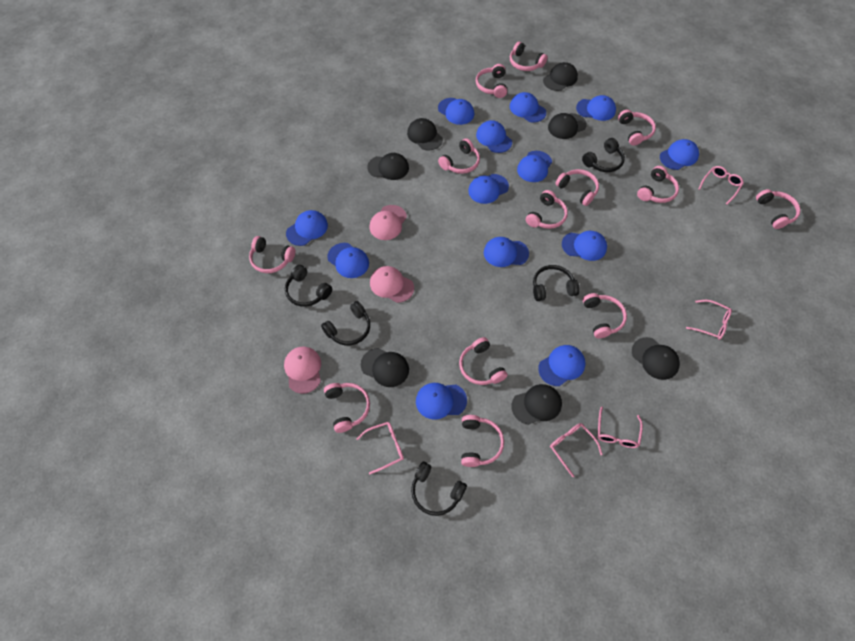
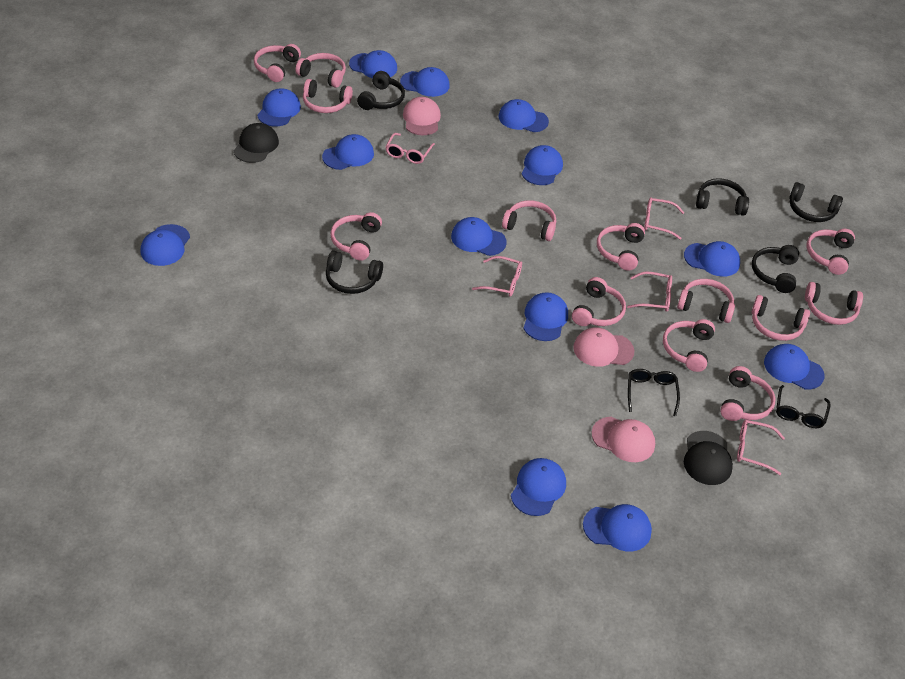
black cap: 7 -> 2
black glasses: 0 -> 2

